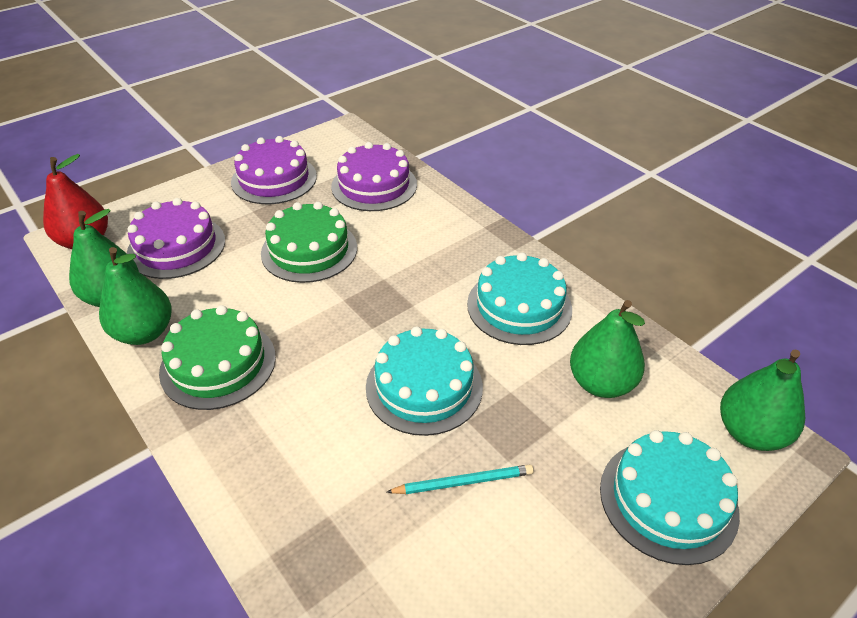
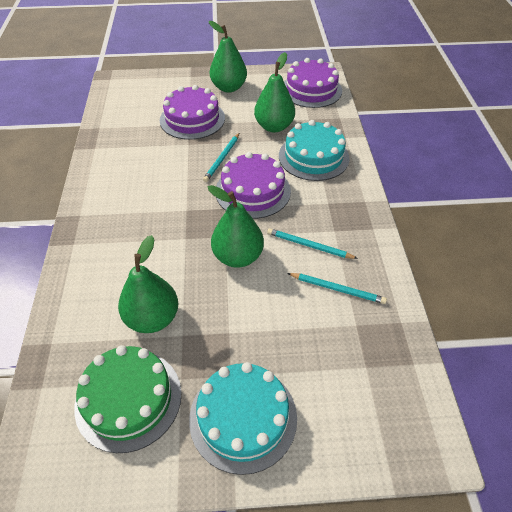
green cake: 2 -> 1
red pear: 1 -> 0
turquoise cake: 3 -> 2
turquoise pencil: 1 -> 3

